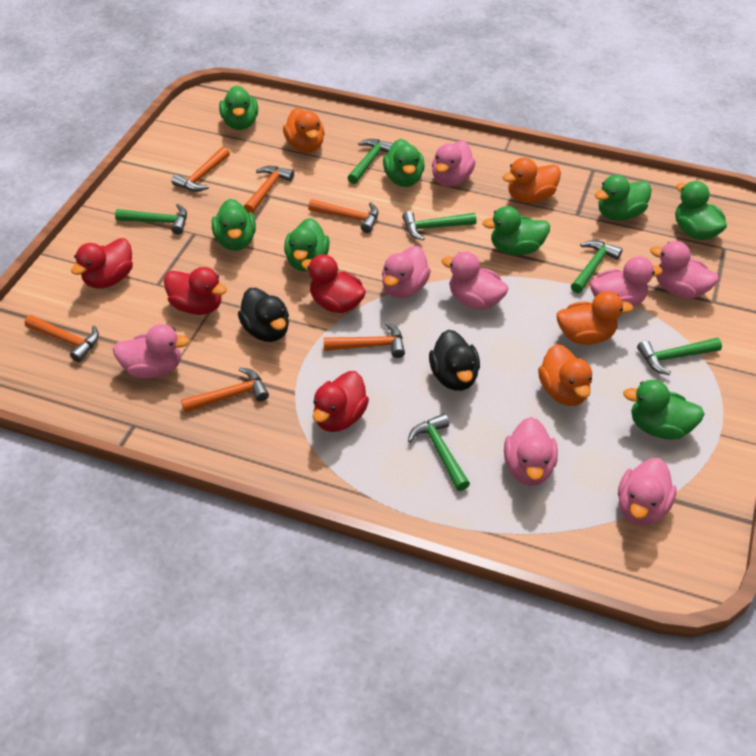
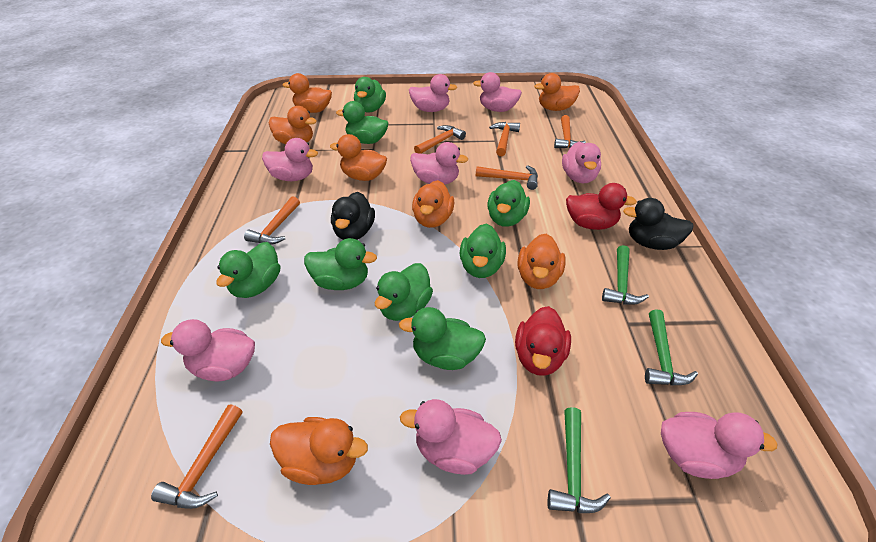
green hammer: 6 -> 3
orange duck: 4 -> 7
red duck: 4 -> 2

